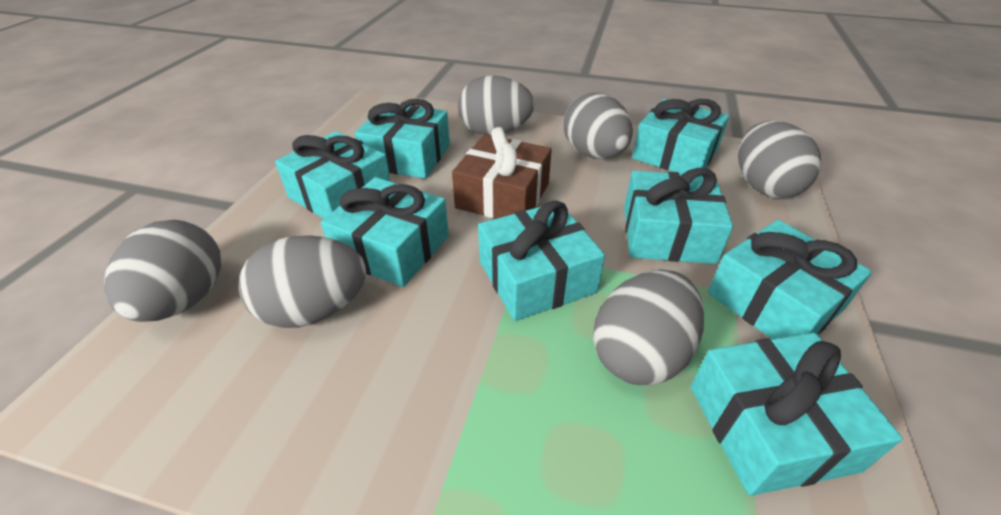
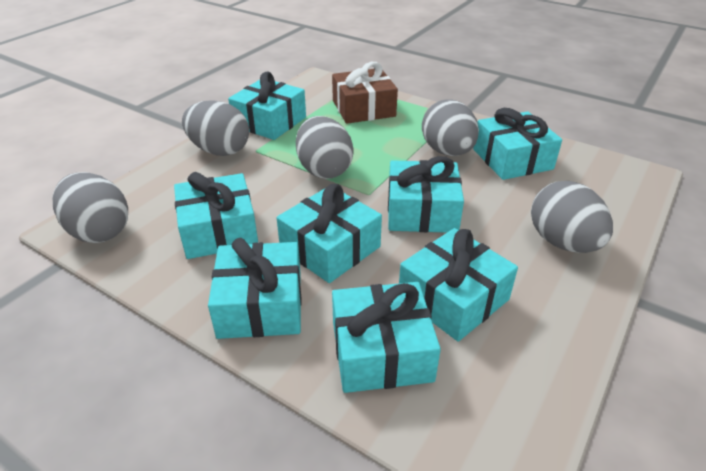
grey egg: 6 -> 5

